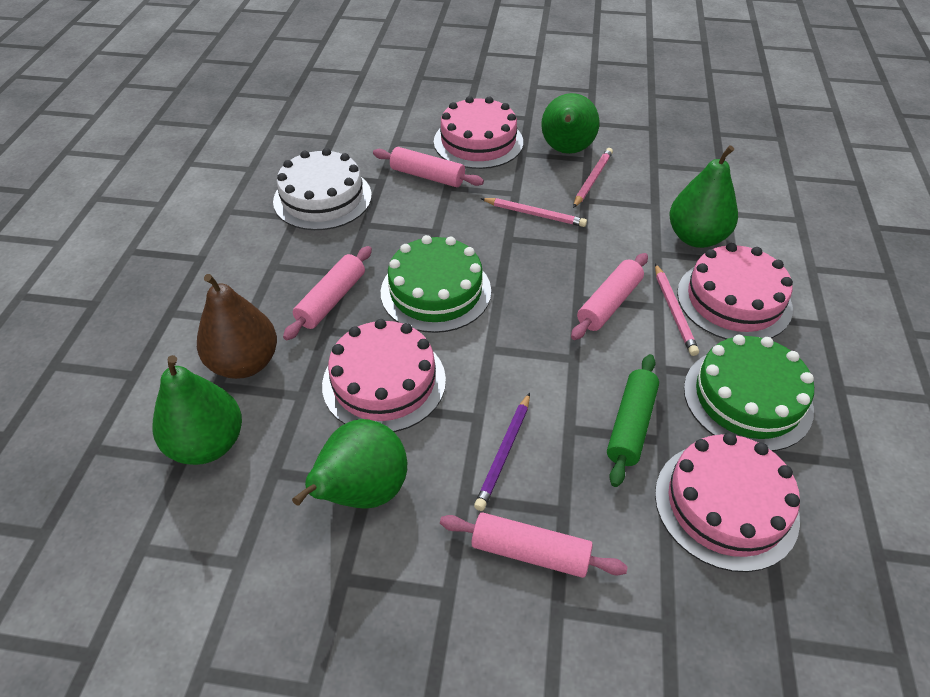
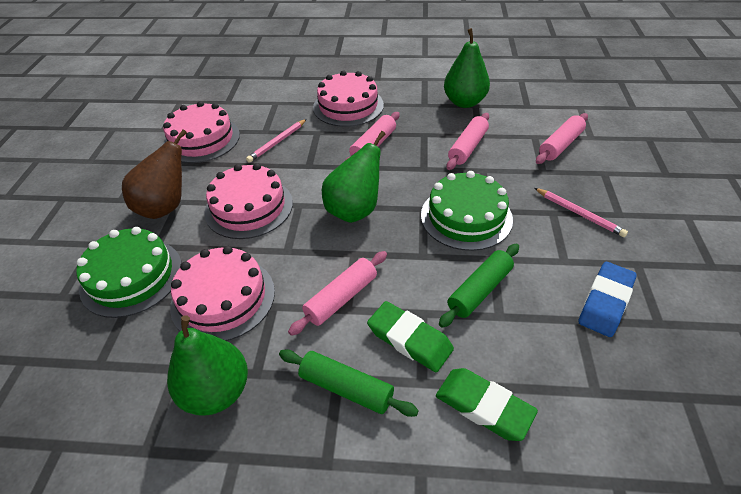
blue eraser: 0 -> 1
green eraser: 0 -> 2
green pear: 4 -> 3
green rolling pin: 1 -> 2
pink pencil: 3 -> 2
purple pencil: 1 -> 0
white cake: 1 -> 0

